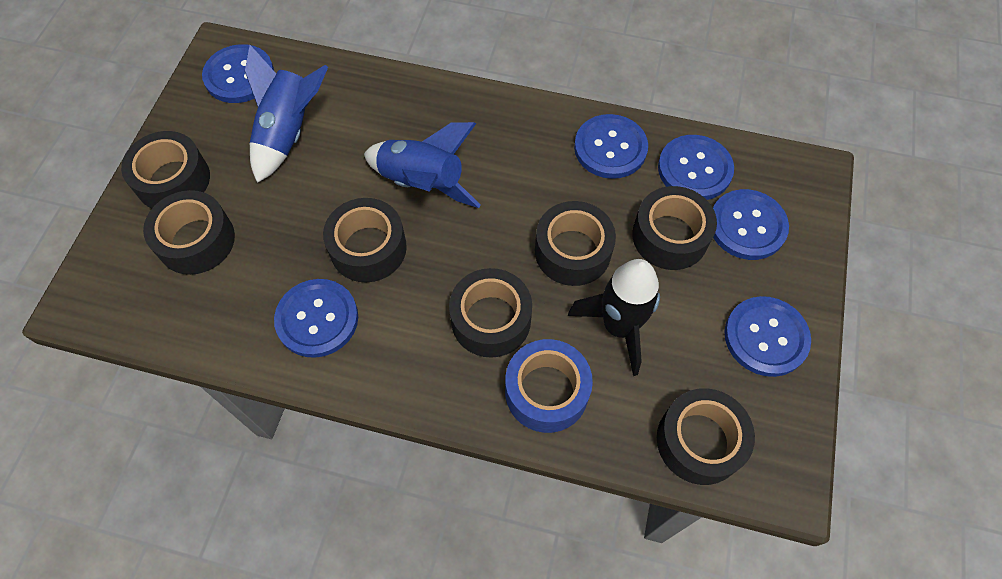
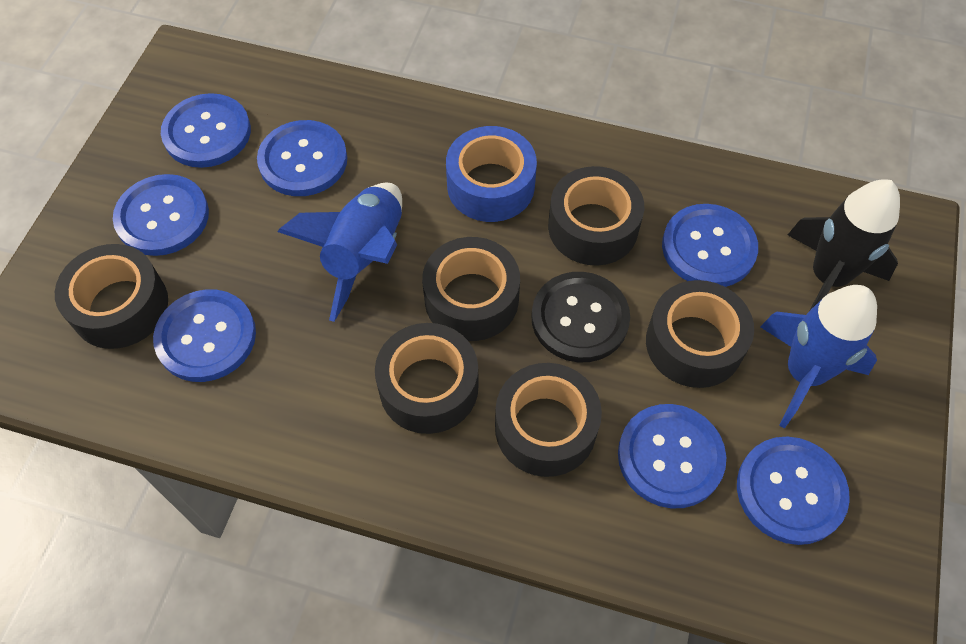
black button: 0 -> 1
black tape: 7 -> 6
blue button: 6 -> 7

